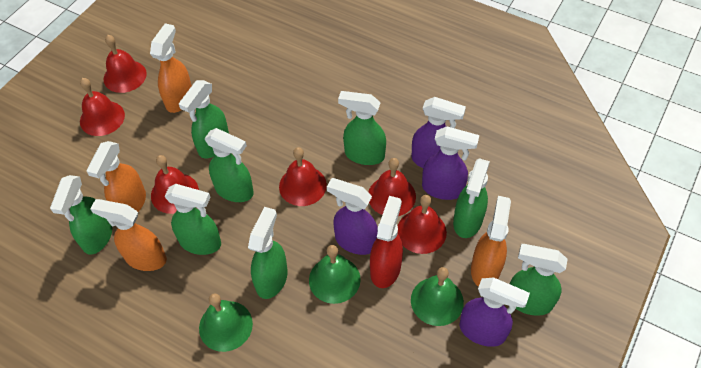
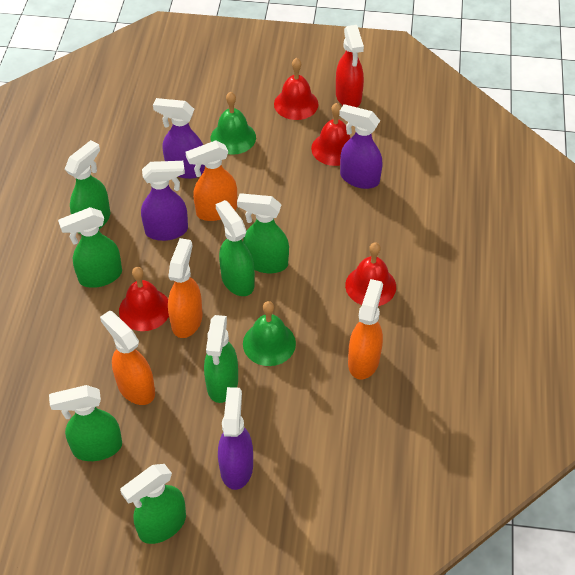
green bell: 3 -> 2
green spray bottle: 8 -> 7
red bell: 6 -> 4

